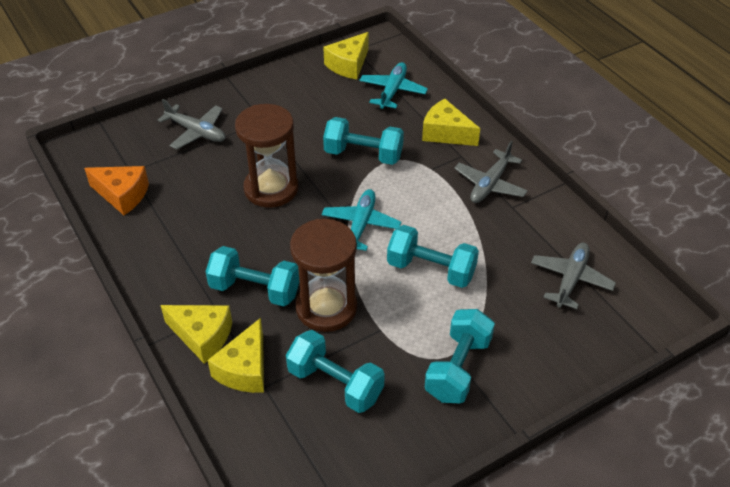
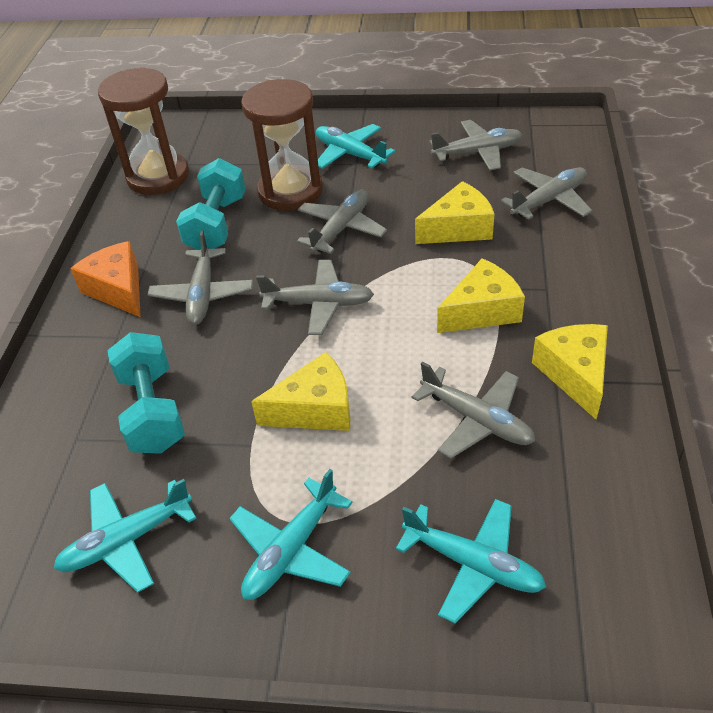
grey plane: 3 -> 6
turquoise dumbbell: 5 -> 2
turquoise plane: 2 -> 4

